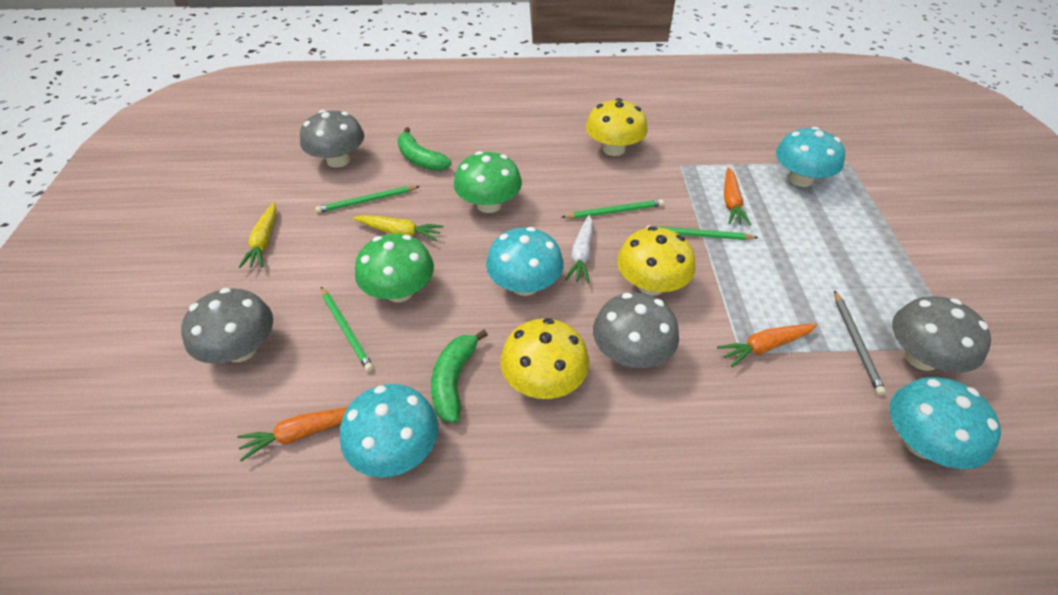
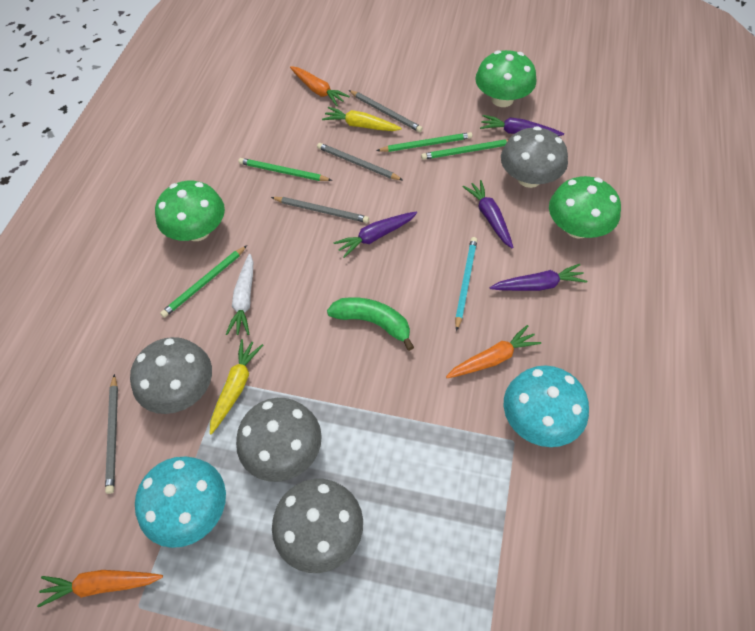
green banana: 2 -> 1
green mushroom: 2 -> 3
grey pencil: 1 -> 4
purple carrot: 0 -> 4
turquoise mushroom: 4 -> 2
turquoise pencil: 0 -> 1
yellow mushroom: 3 -> 0

